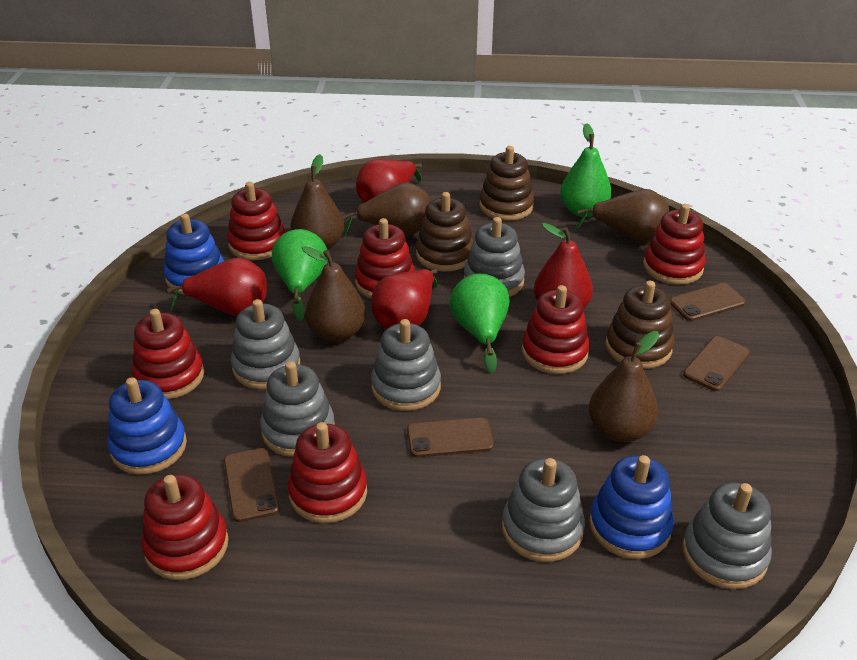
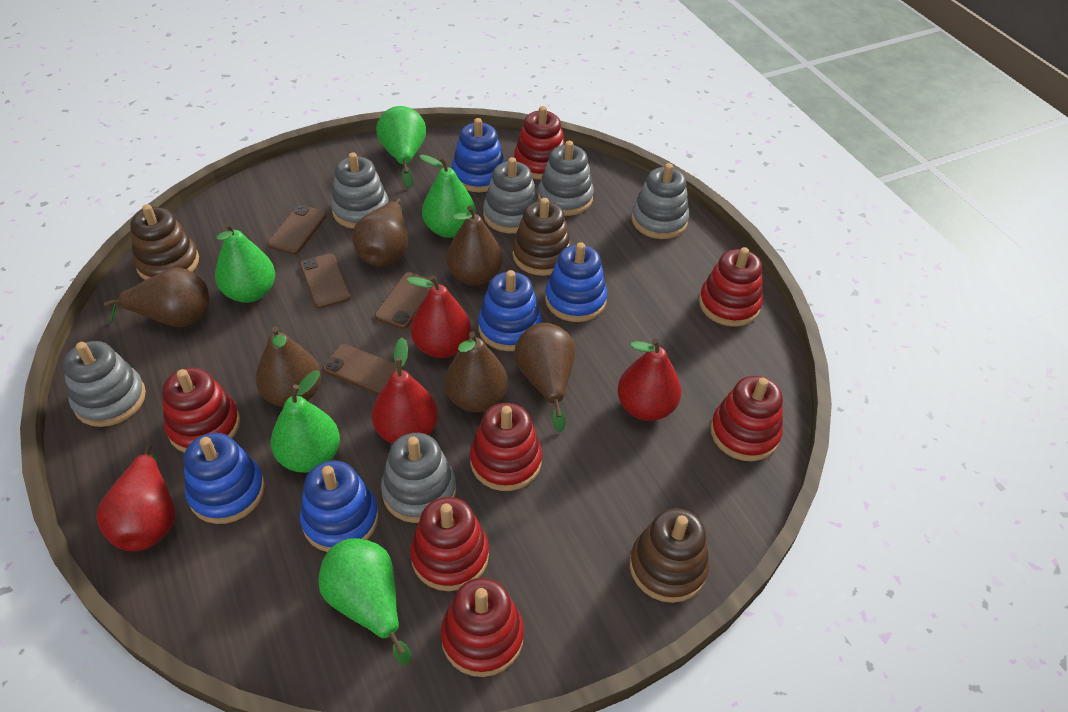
blue stacking toy: 3 -> 5
brown pear: 5 -> 6
green pear: 3 -> 5

